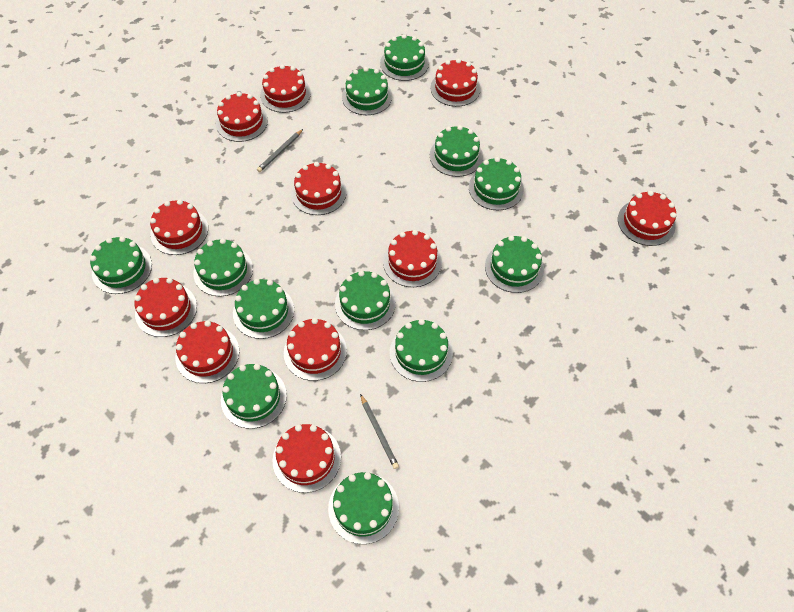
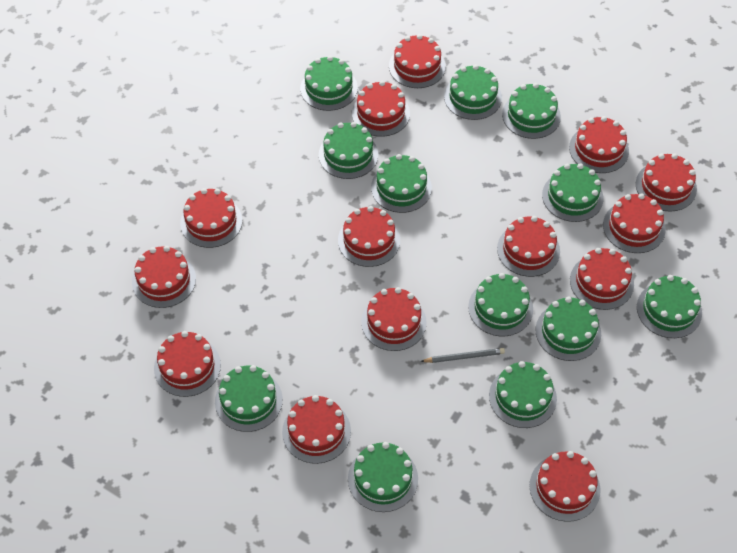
grey pencil: 2 -> 1
red cake: 11 -> 14

